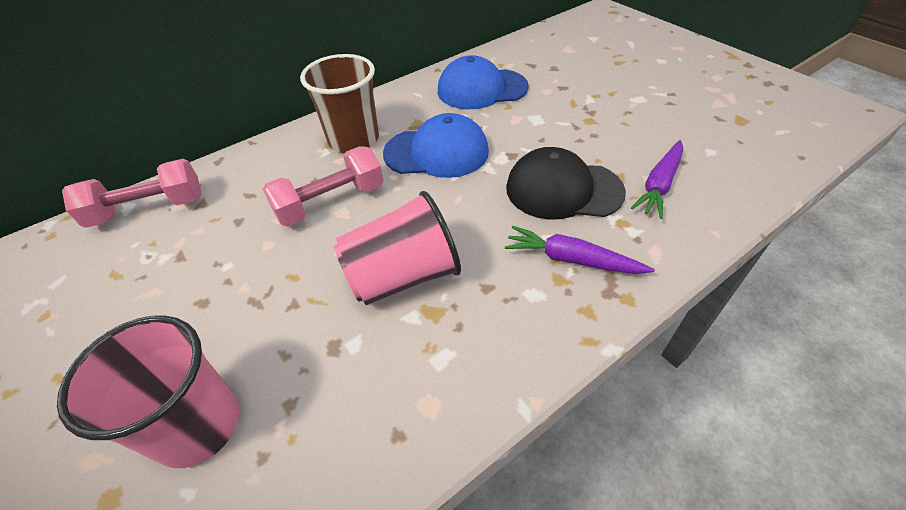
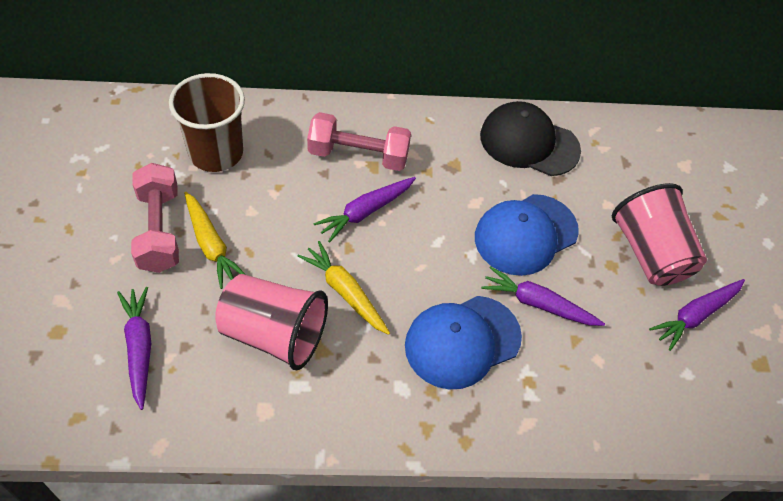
purple carrot: 2 -> 4
yellow carrot: 0 -> 2

